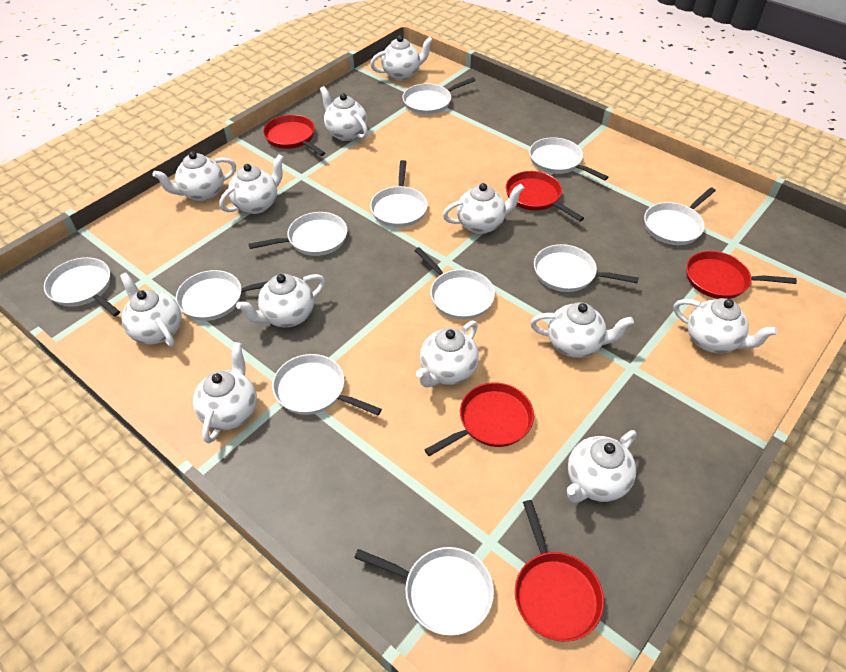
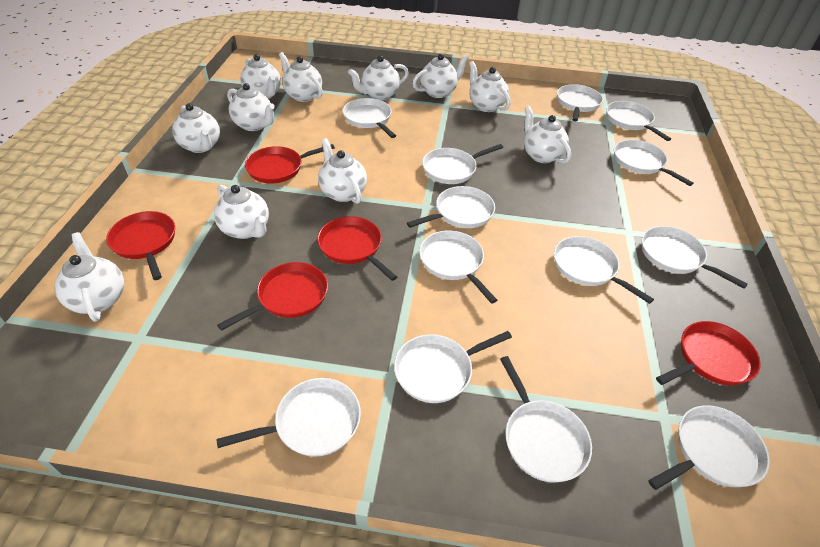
white pan: 11 -> 13
white teapot: 12 -> 11

